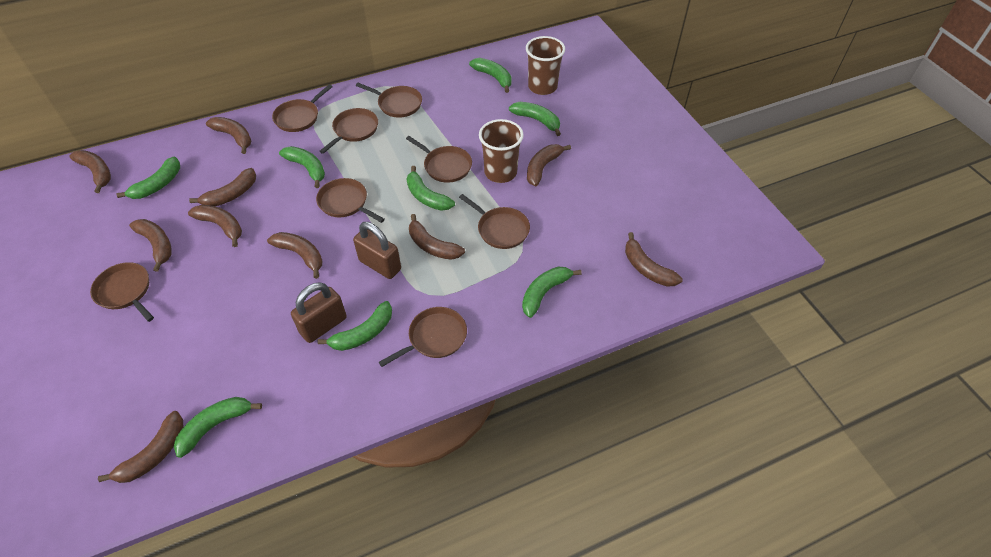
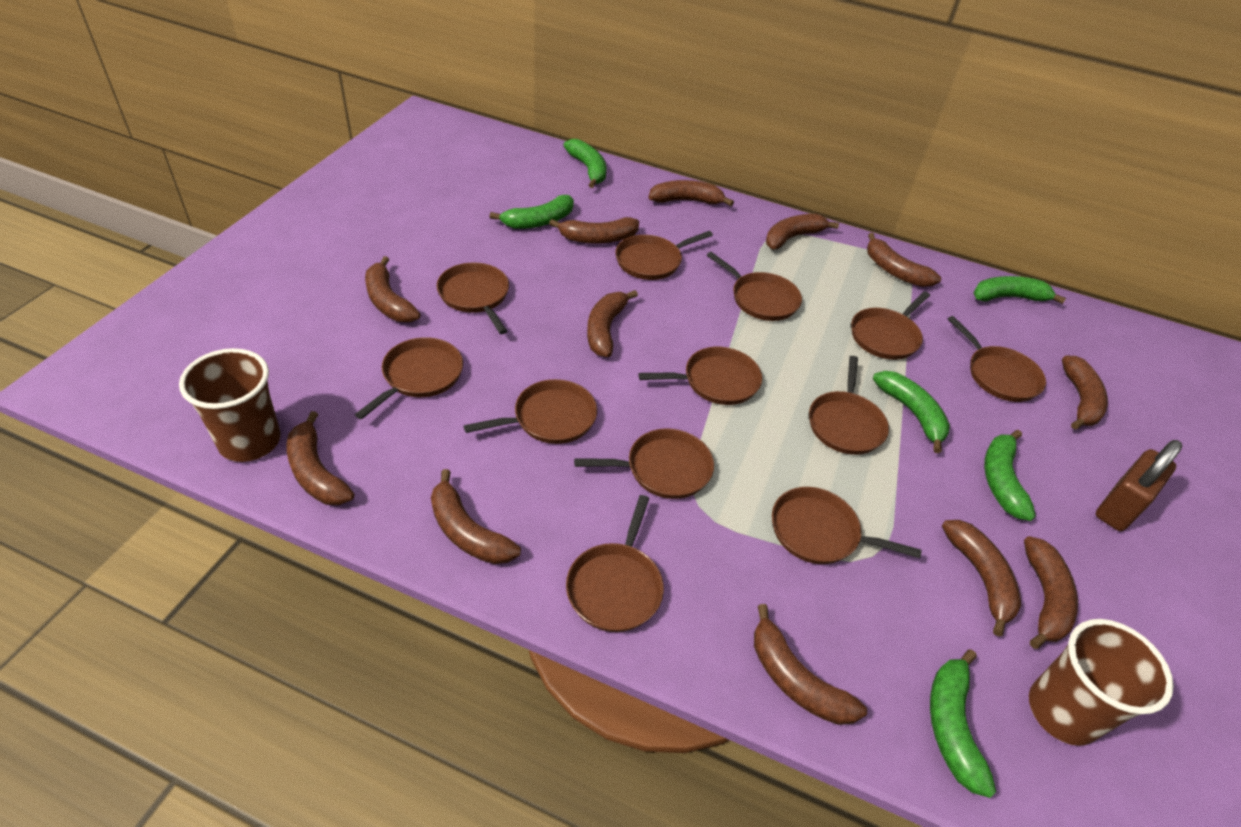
brown banana: 10 -> 12
brown padlock: 2 -> 1
brown pan: 8 -> 12
green banana: 8 -> 6

